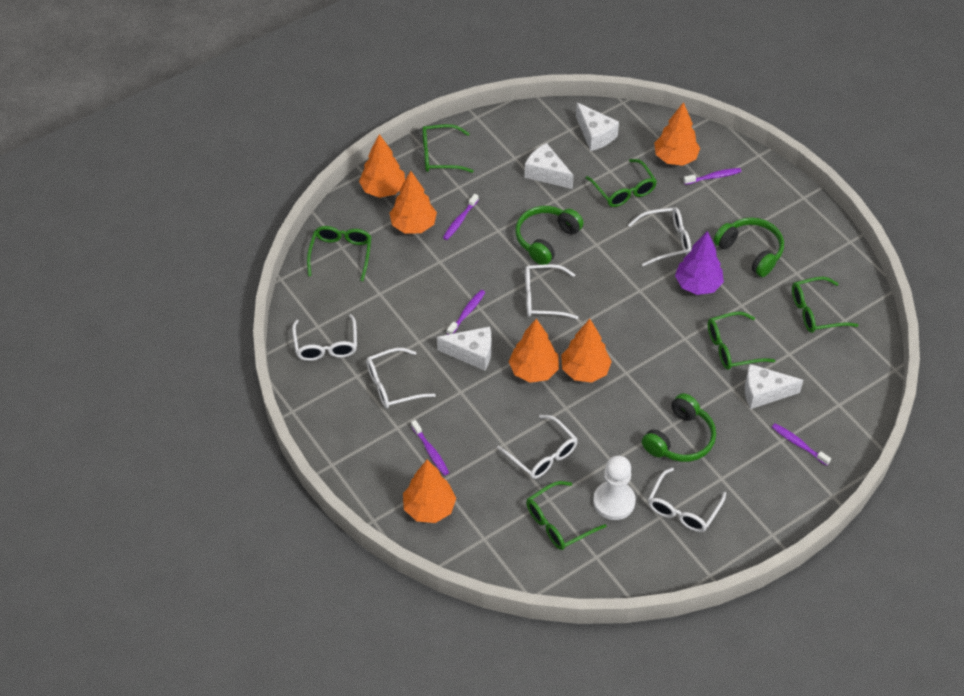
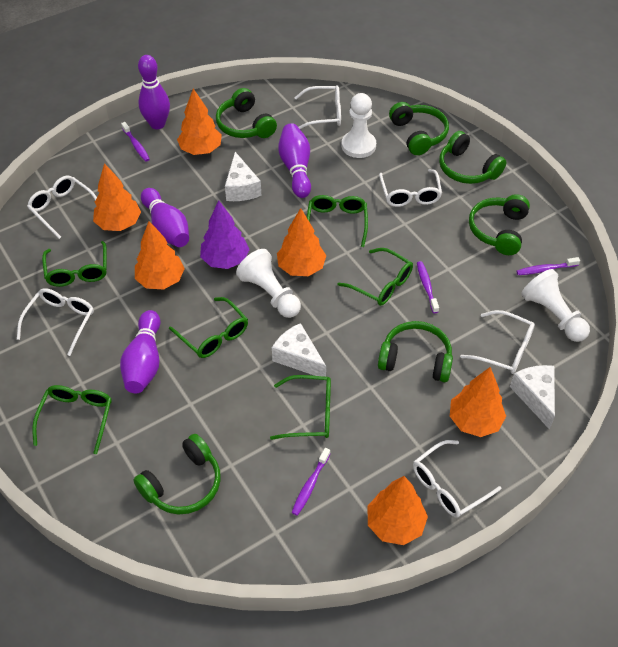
green headphones: 3 -> 6
purple bowling pin: 0 -> 4
purple toothbrush: 5 -> 4
white cheese: 4 -> 3
white pawn: 1 -> 3

